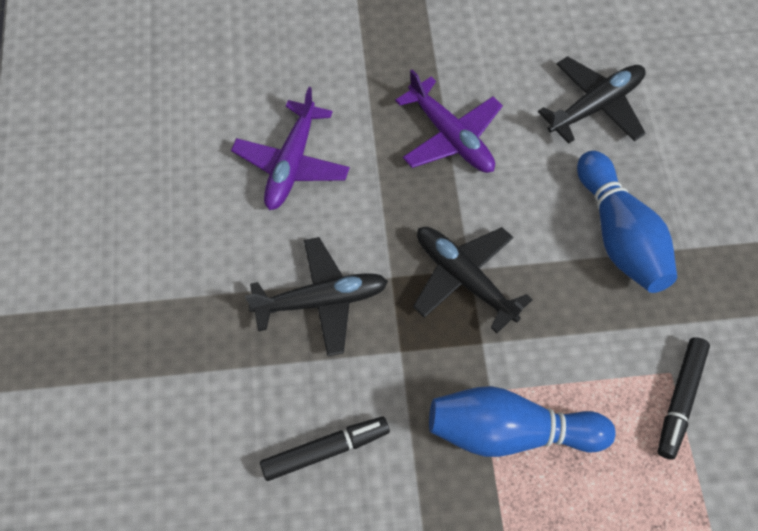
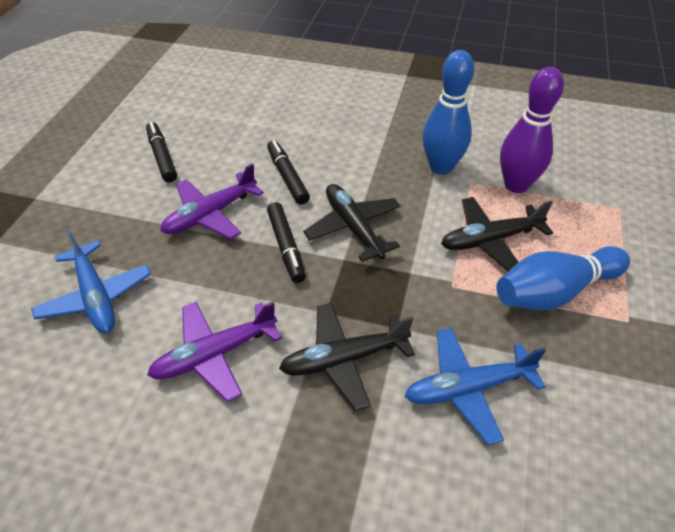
black marker: 2 -> 3
blue plane: 0 -> 2
purple bowling pin: 0 -> 1

